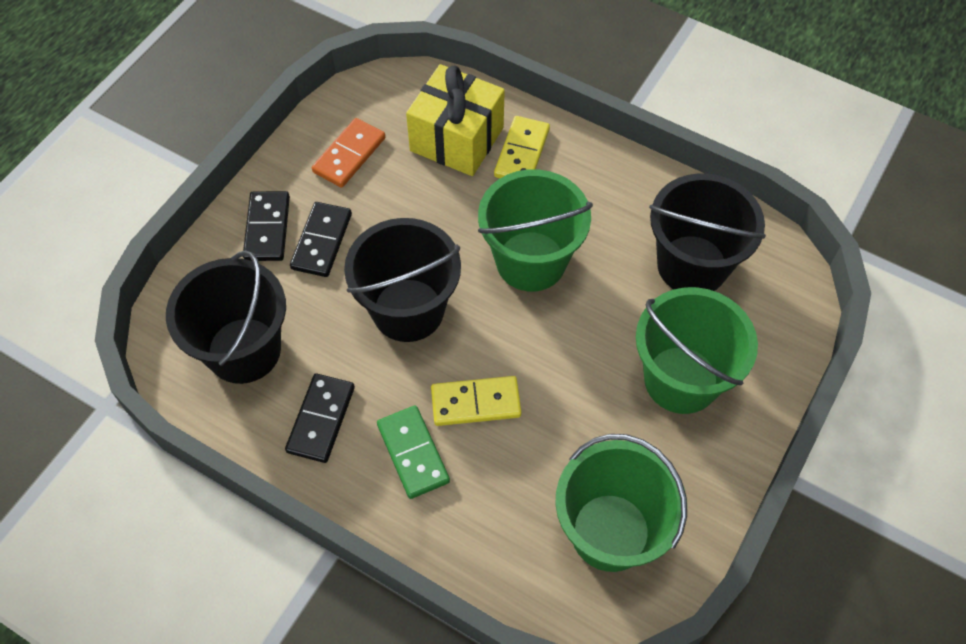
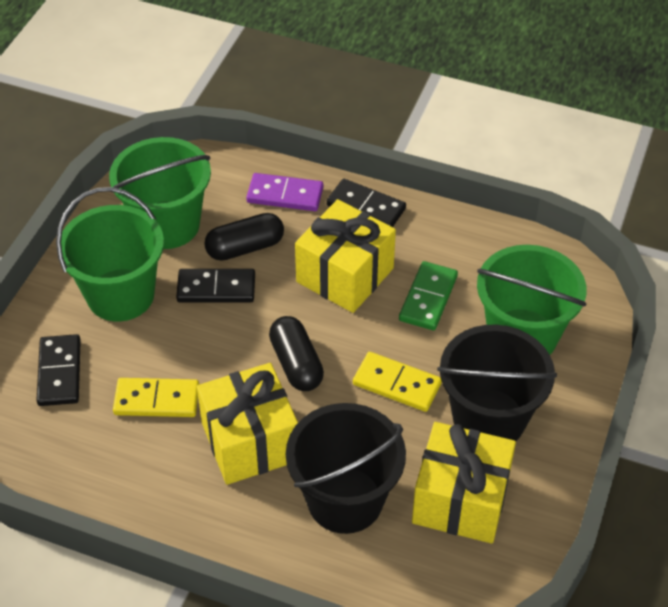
black bucket: 3 -> 2
black capsule: 0 -> 2
orange domino: 1 -> 0
purple domino: 0 -> 1
yellow gift: 1 -> 3

